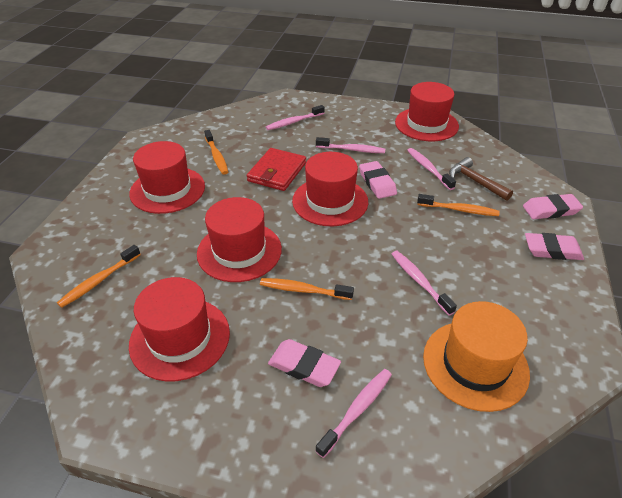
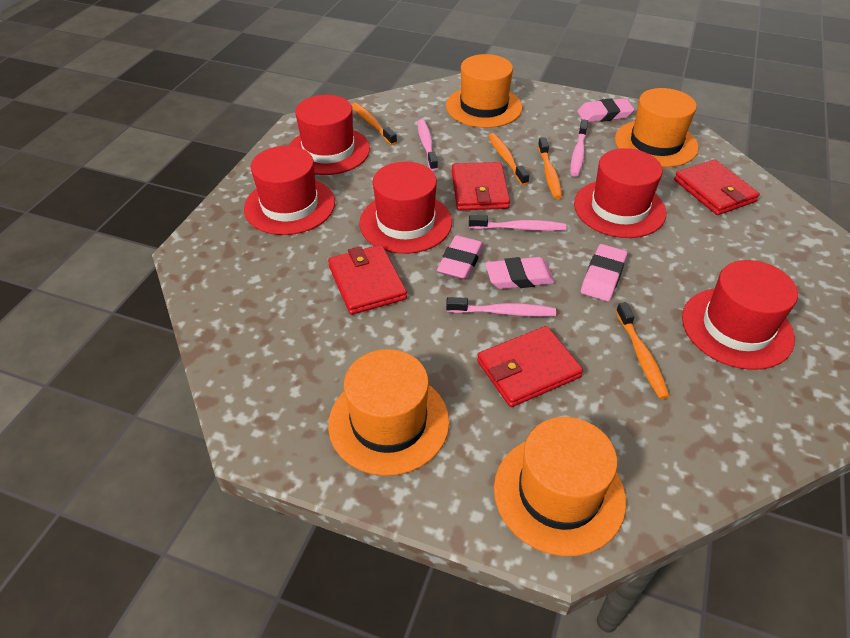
brown hammer: 1 -> 0
orange hat: 1 -> 4
pink toothbrush: 5 -> 4
red wallet: 1 -> 4

